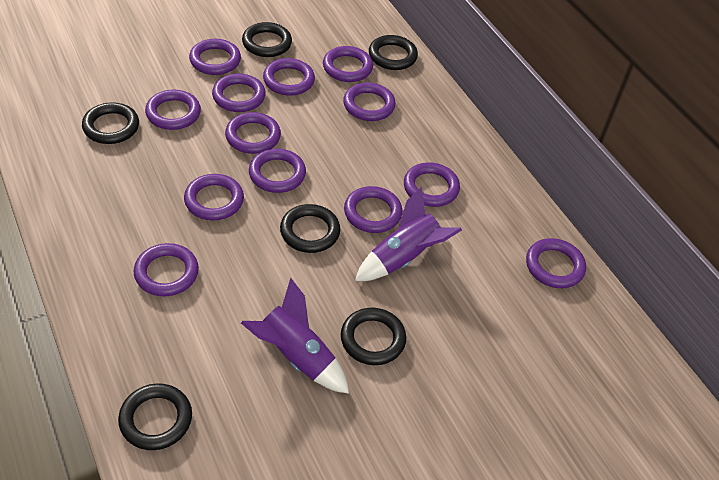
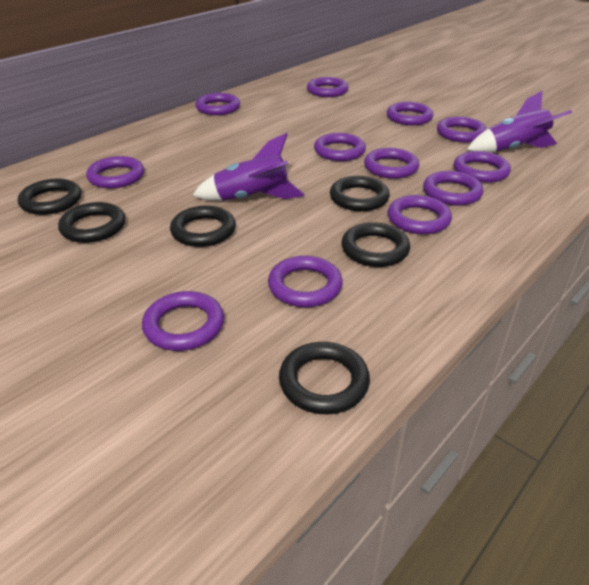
purple ring: 13 -> 12

